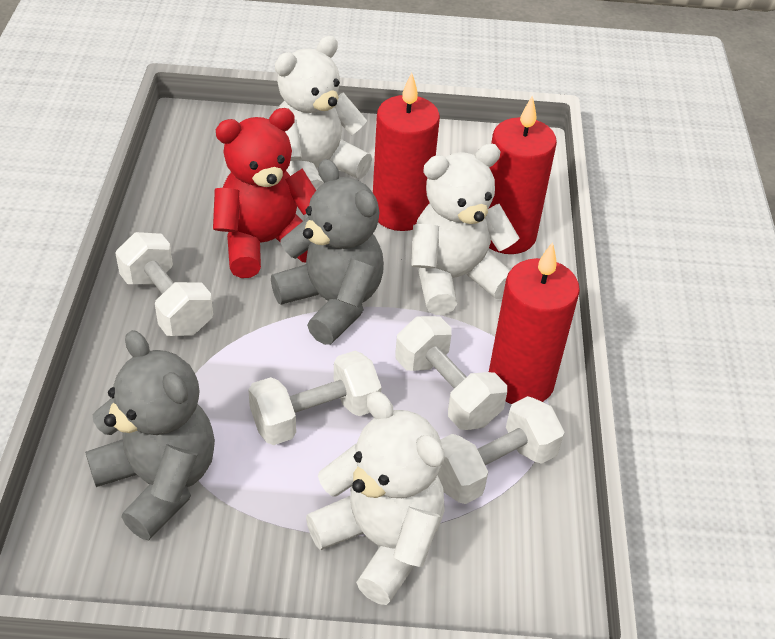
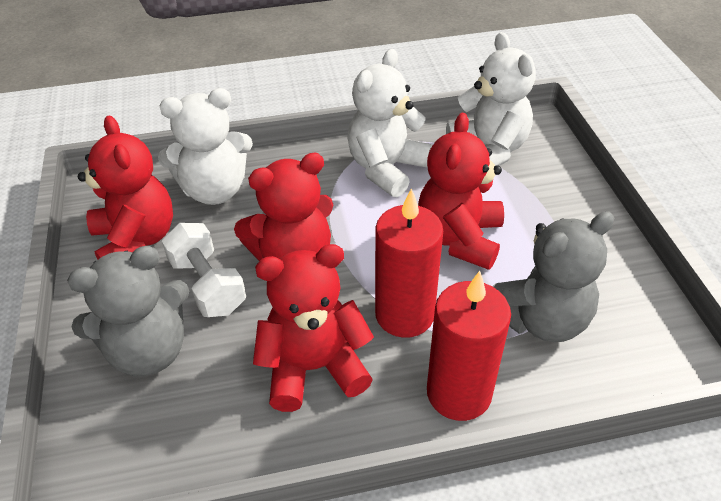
red candle: 3 -> 2
red teddy bear: 1 -> 4
white dumbbell: 4 -> 1

